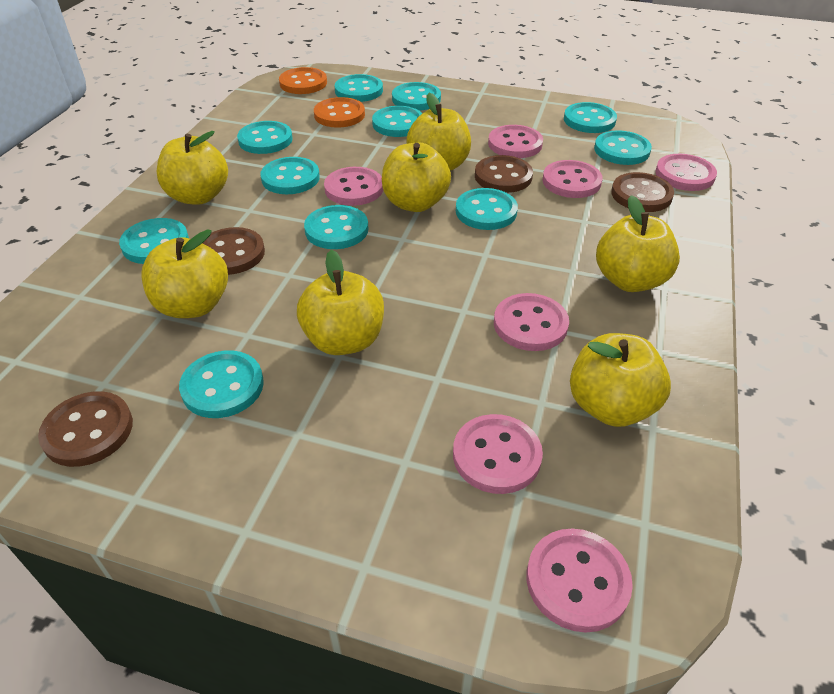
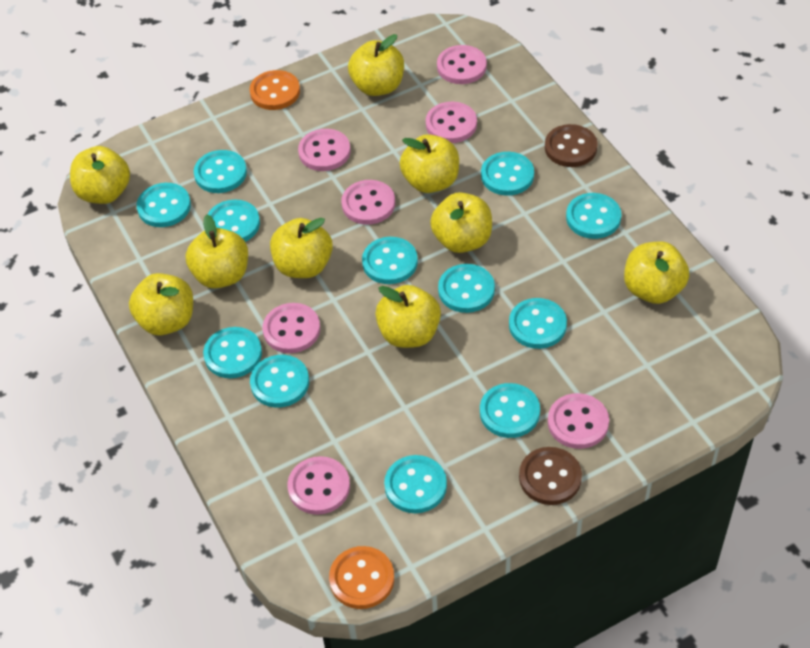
brown button: 4 -> 2
turquoise button: 11 -> 12
yellow apple: 7 -> 9

